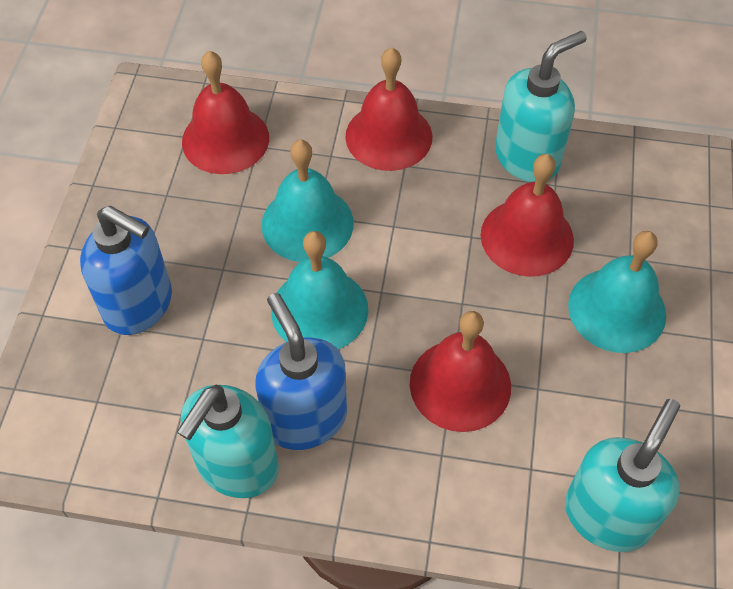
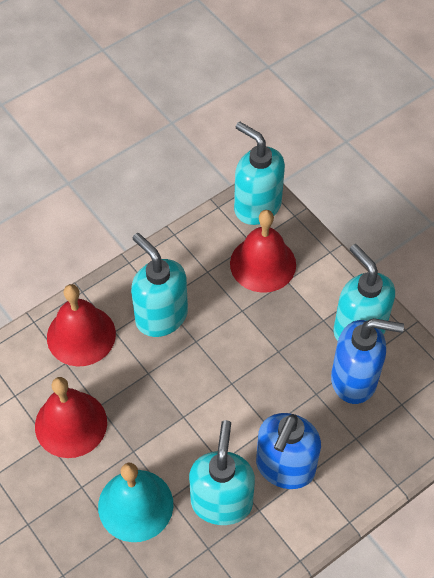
red bell: 4 -> 3
turquoise bell: 3 -> 1
turquoise soap dispenser: 3 -> 4

